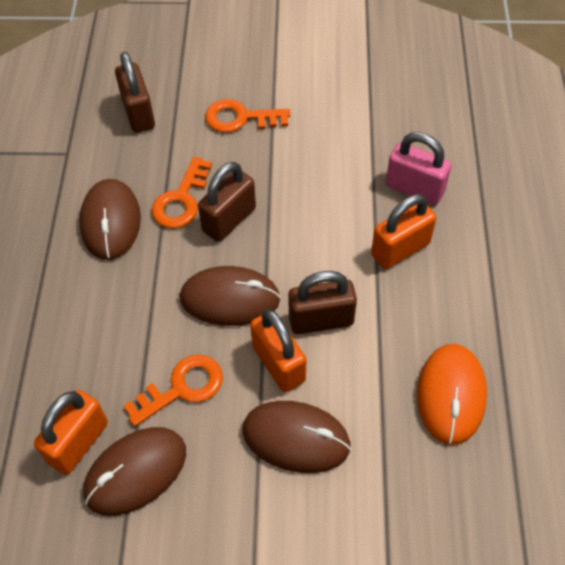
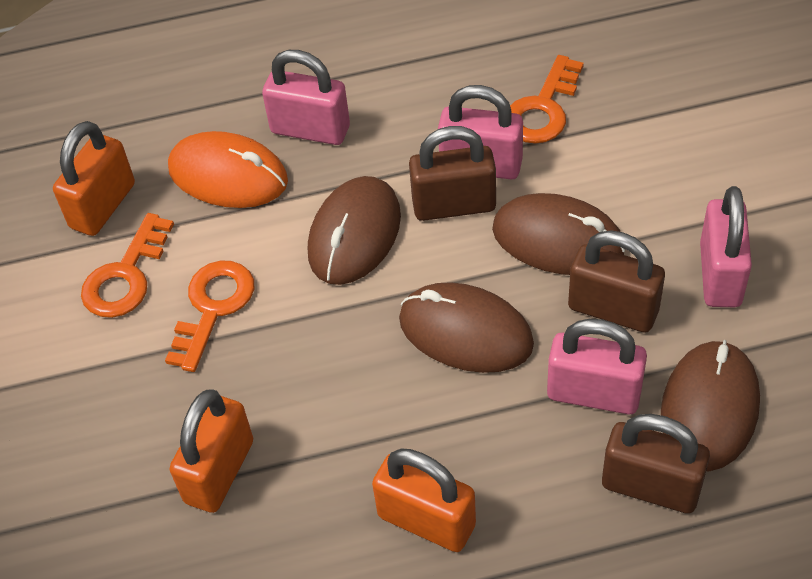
pink padlock: 1 -> 4

